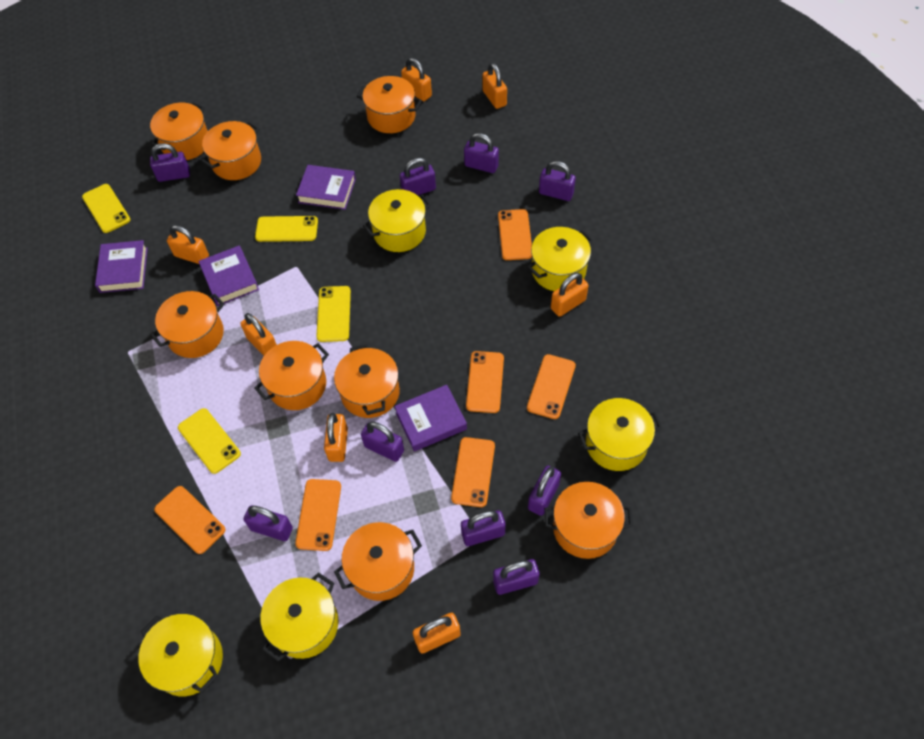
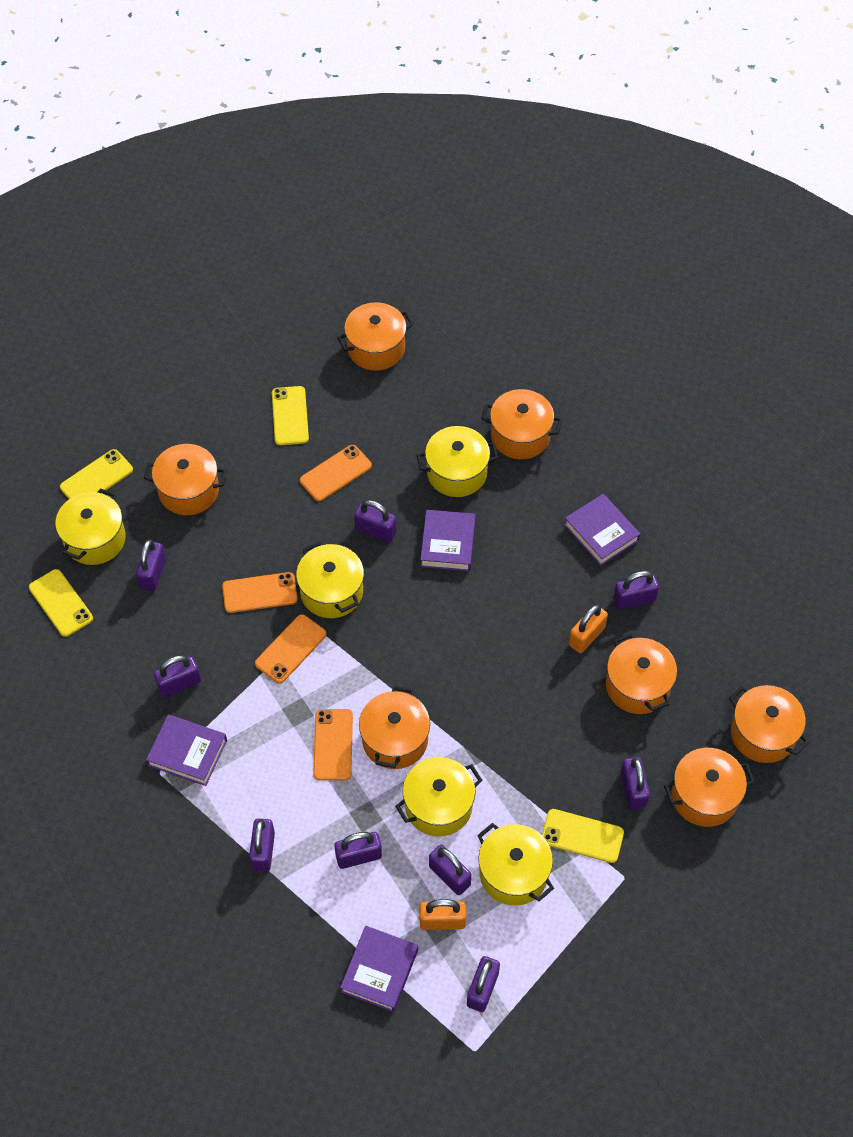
orange padlock: 7 -> 2
orange phone: 6 -> 4
orange pot: 8 -> 7

